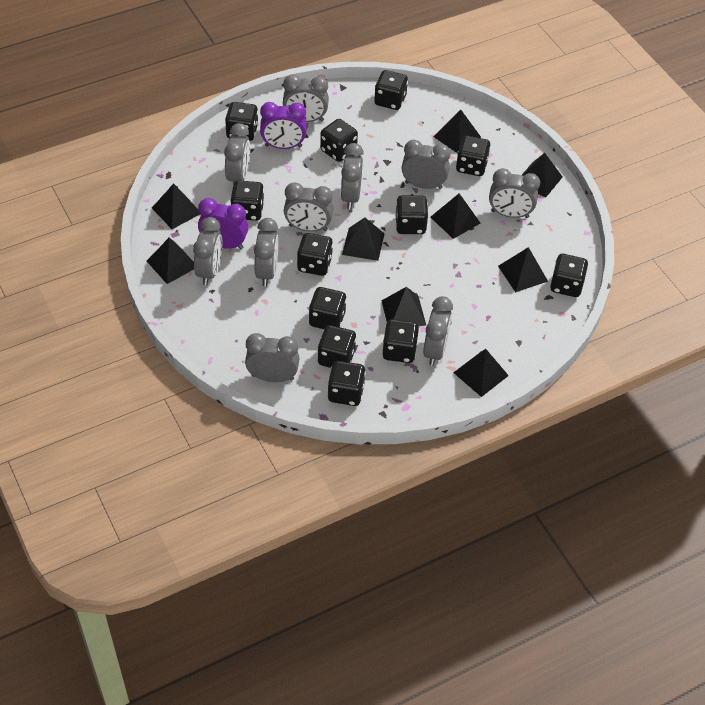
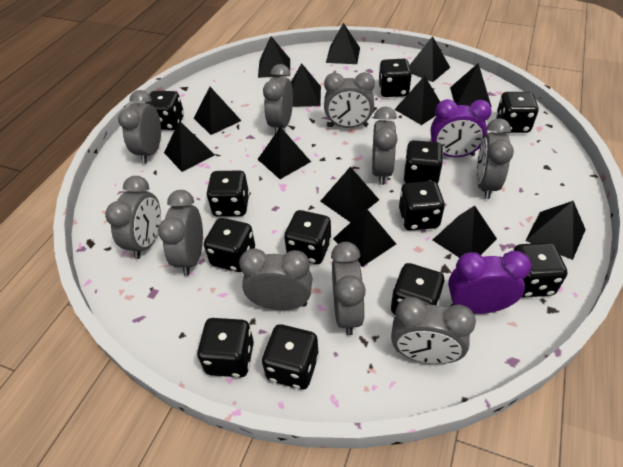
black pyramid: 9 -> 13

